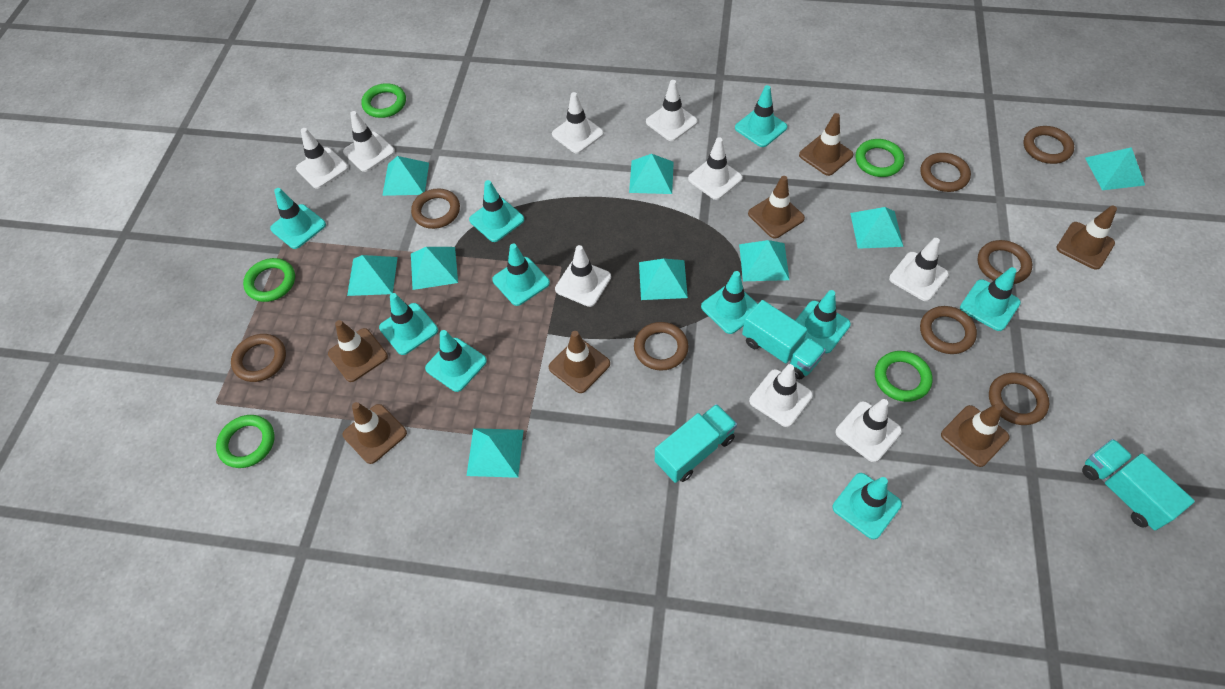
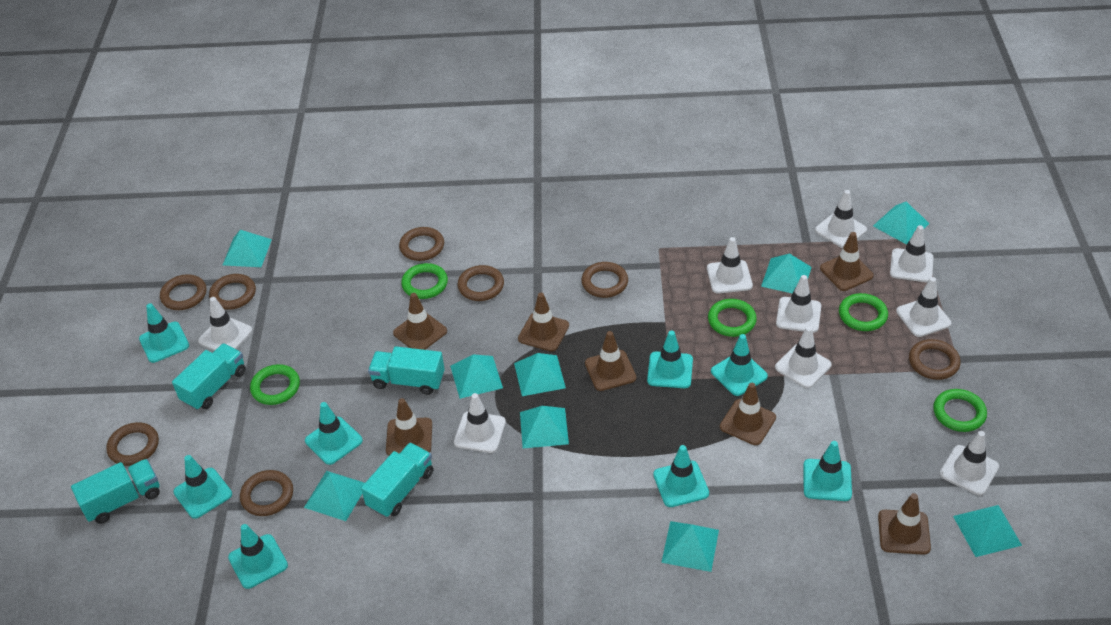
turquoise traffic cone: 10 -> 8
turquoise truck: 3 -> 4

